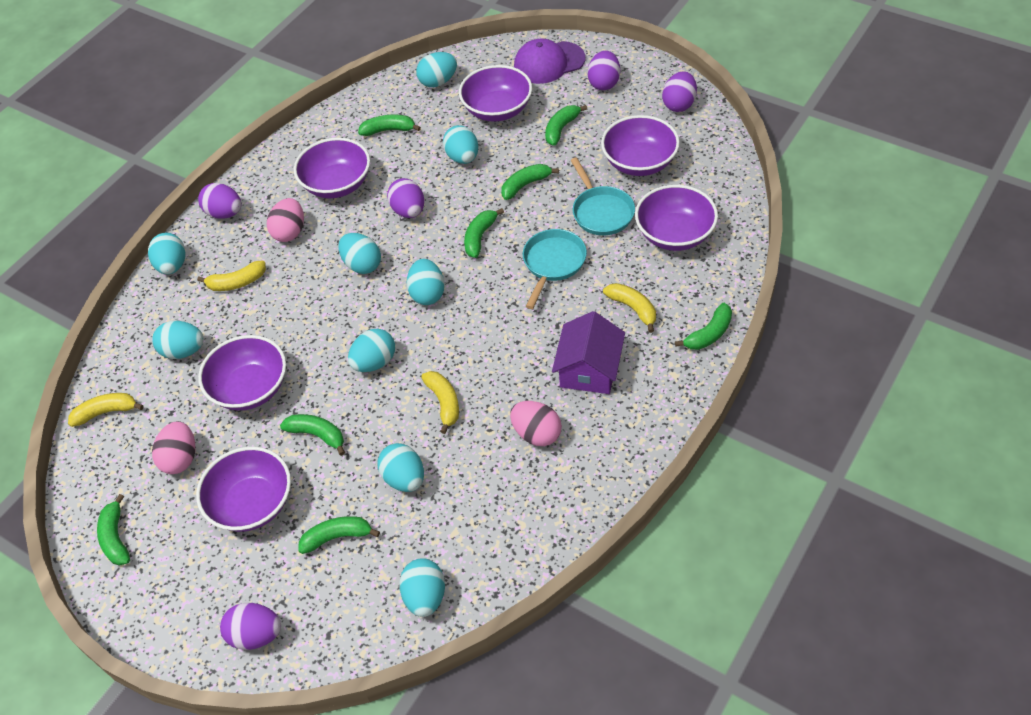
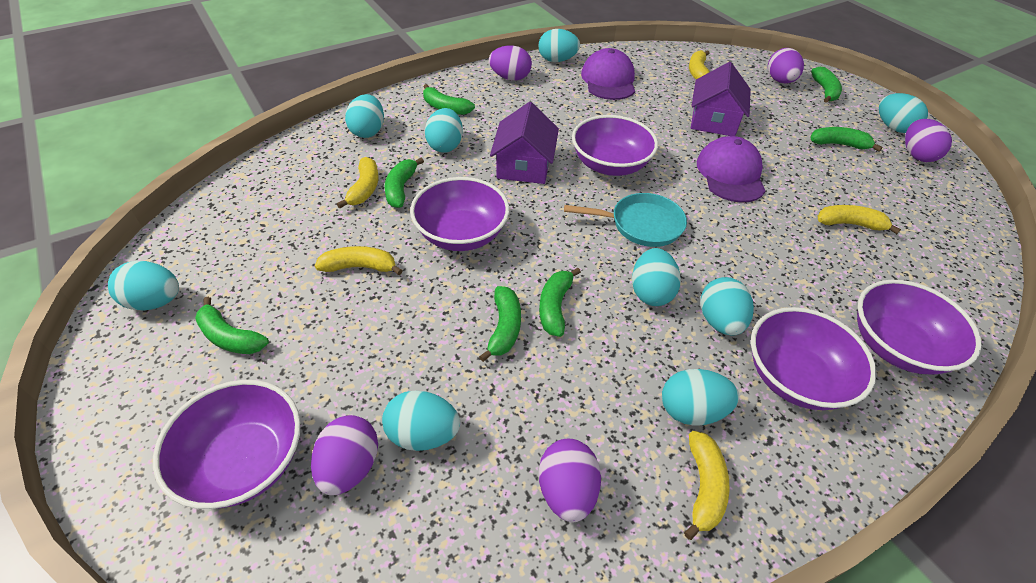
green banana: 8 -> 7
pink egg: 3 -> 0
purple bowl: 6 -> 5
purple cap: 1 -> 2
purple house: 1 -> 2
turquoise pan: 2 -> 1
yellow banana: 4 -> 5

